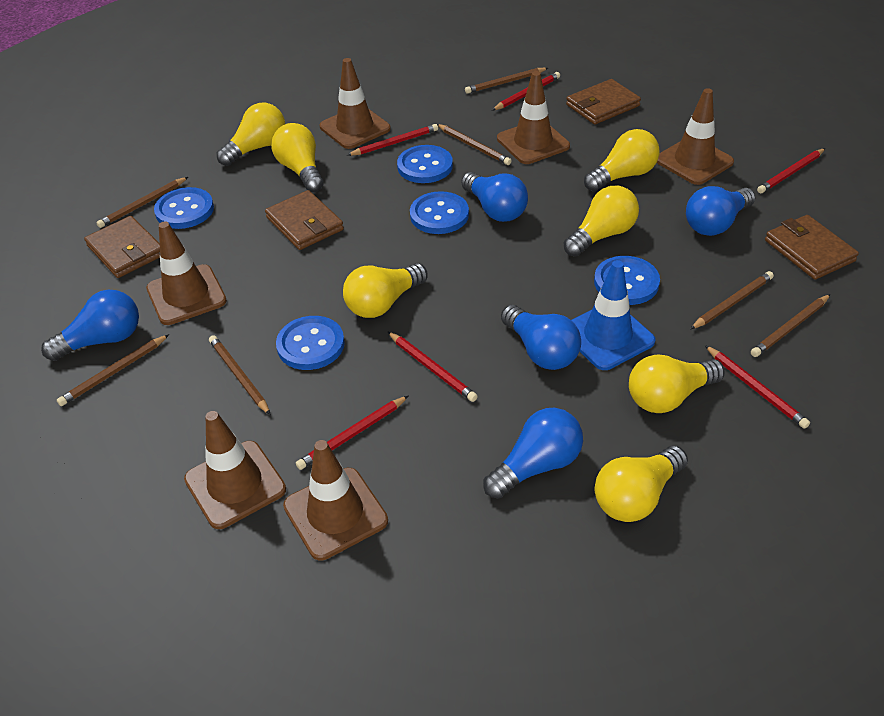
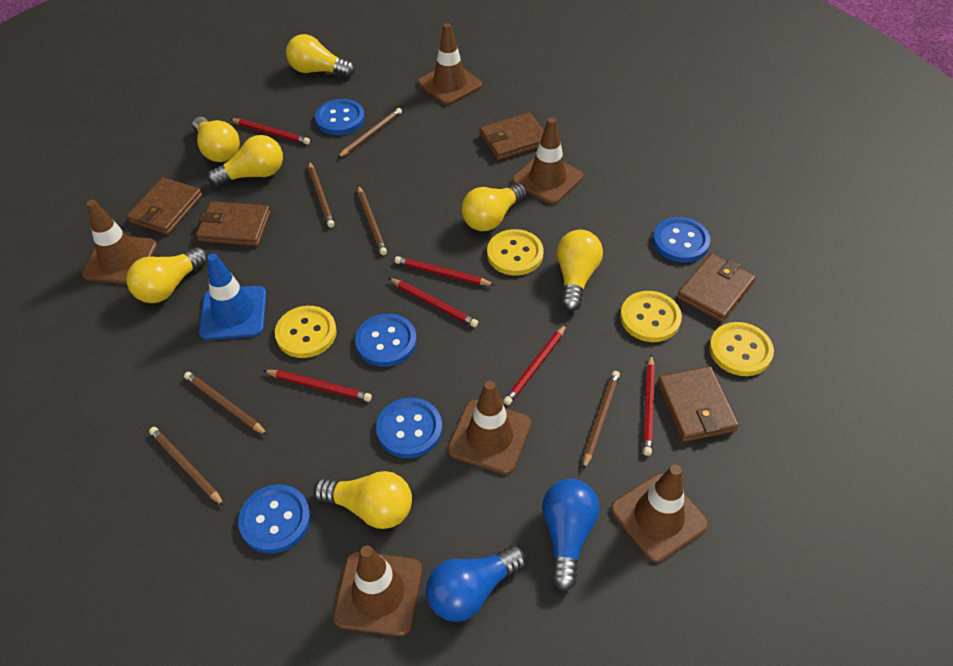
blue light bulb: 5 -> 2
brown pencil: 7 -> 6
brown wallet: 4 -> 5
yellow button: 0 -> 4

